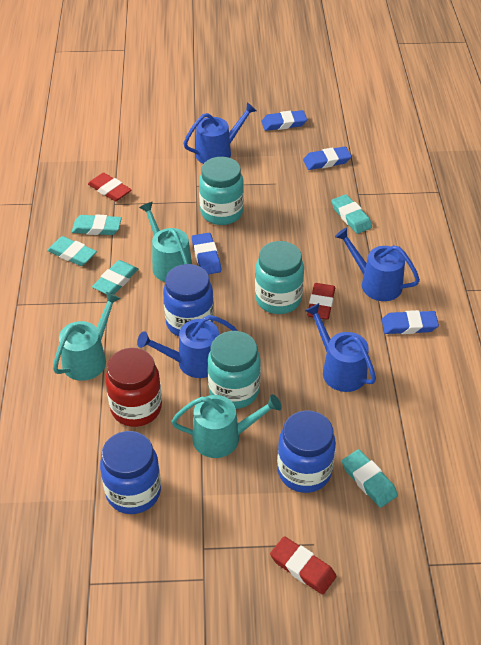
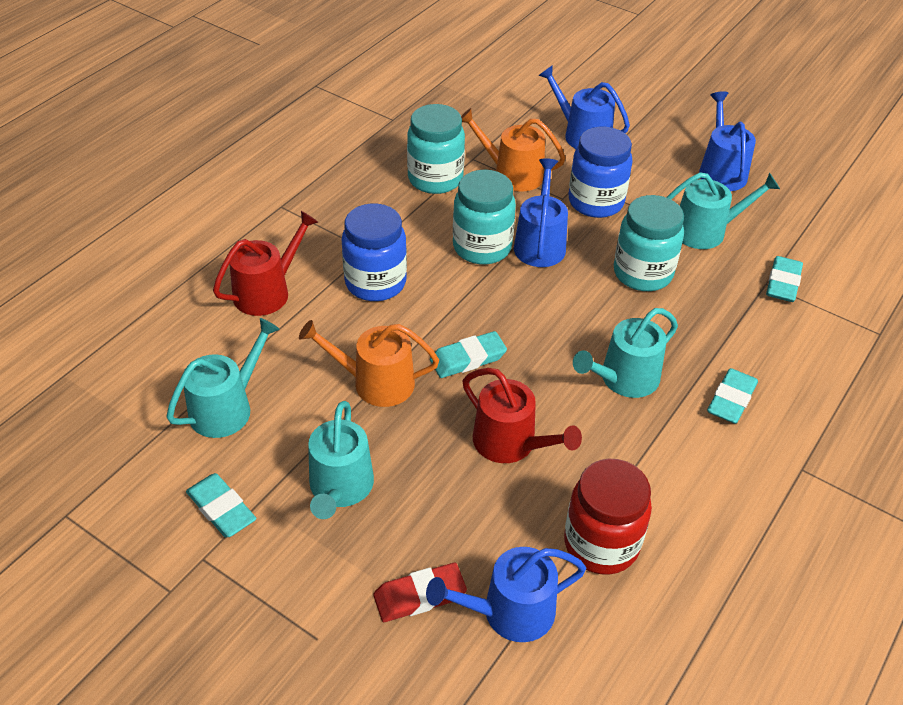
blue eraser: 4 -> 0
blue jar: 3 -> 2
orange watering can: 0 -> 2
red eraser: 3 -> 1
red watering can: 0 -> 2
turquoise eraser: 5 -> 4
turquoise watering can: 3 -> 4

